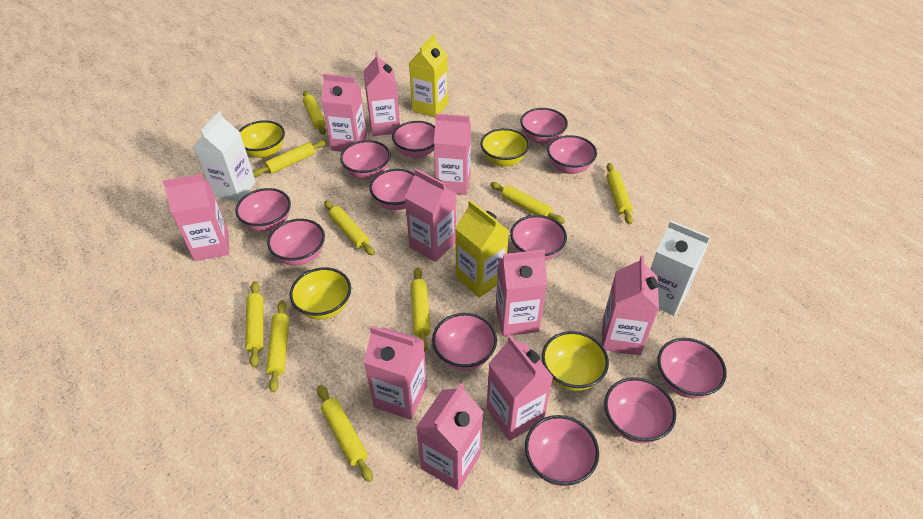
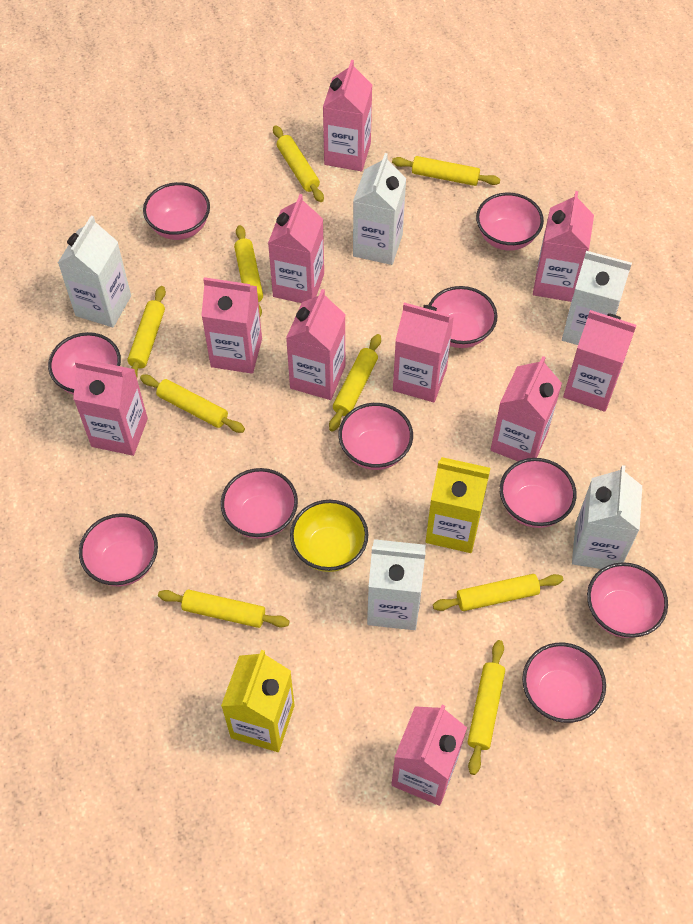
pink bowl: 12 -> 10
white carton: 2 -> 5
yellow bowl: 4 -> 1

